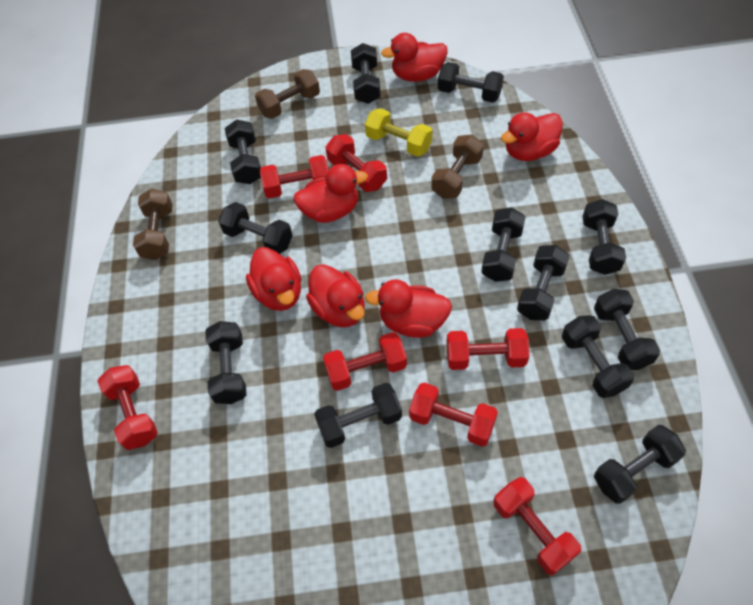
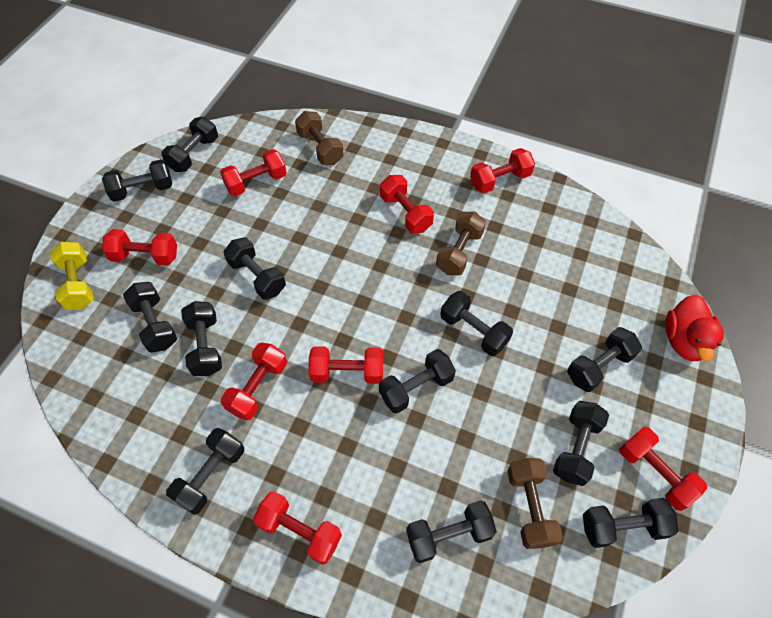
red duck: 6 -> 1
red dumbbell: 7 -> 8

